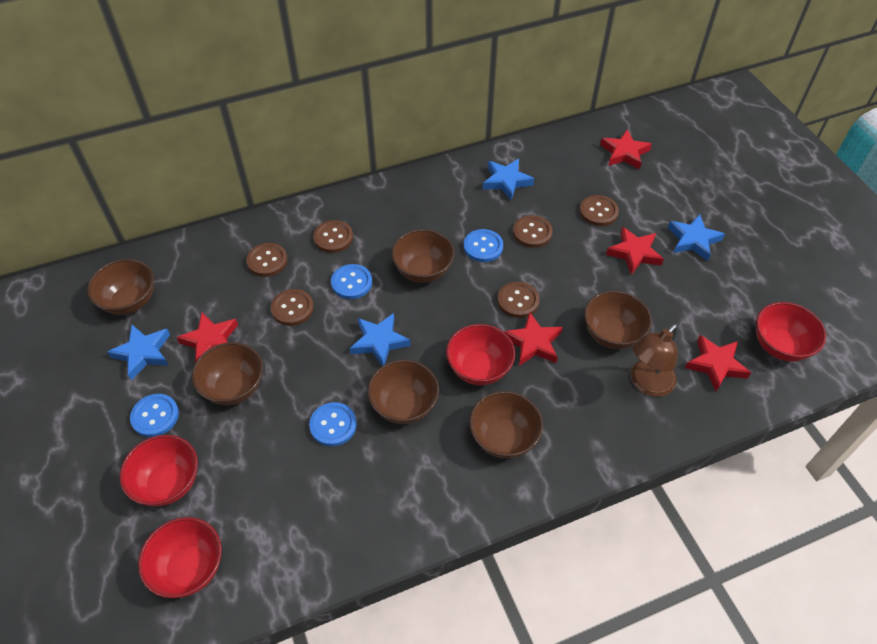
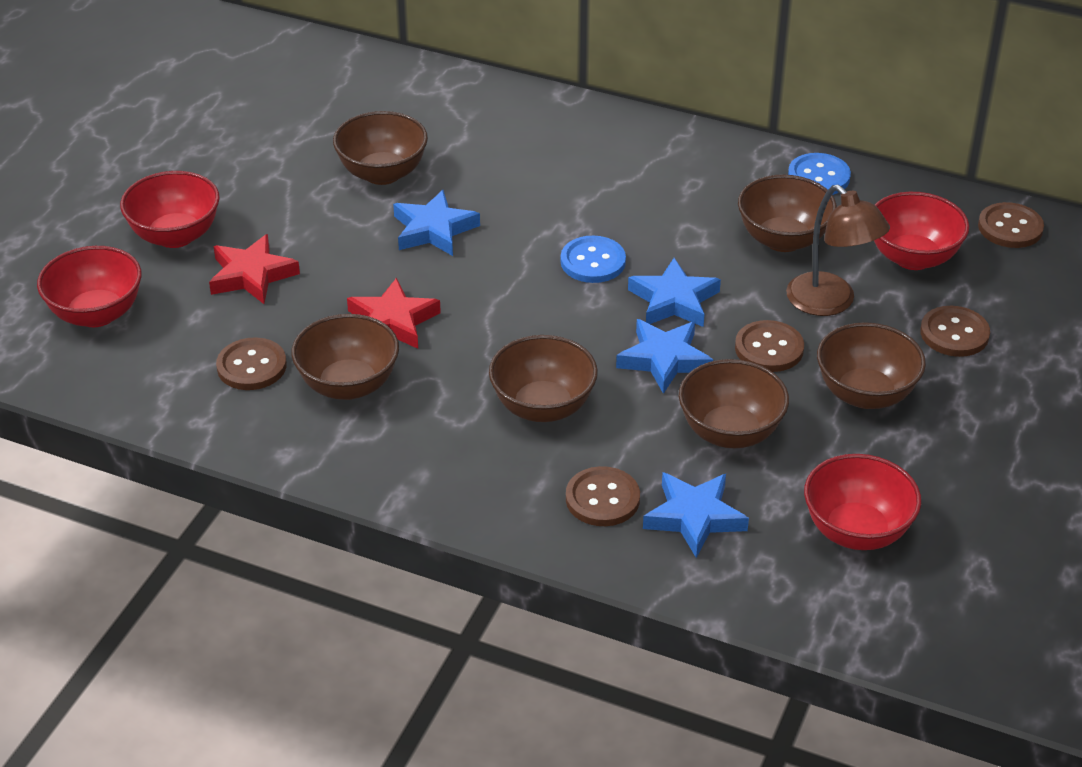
blue button: 4 -> 2
brown button: 6 -> 5
red star: 5 -> 2

